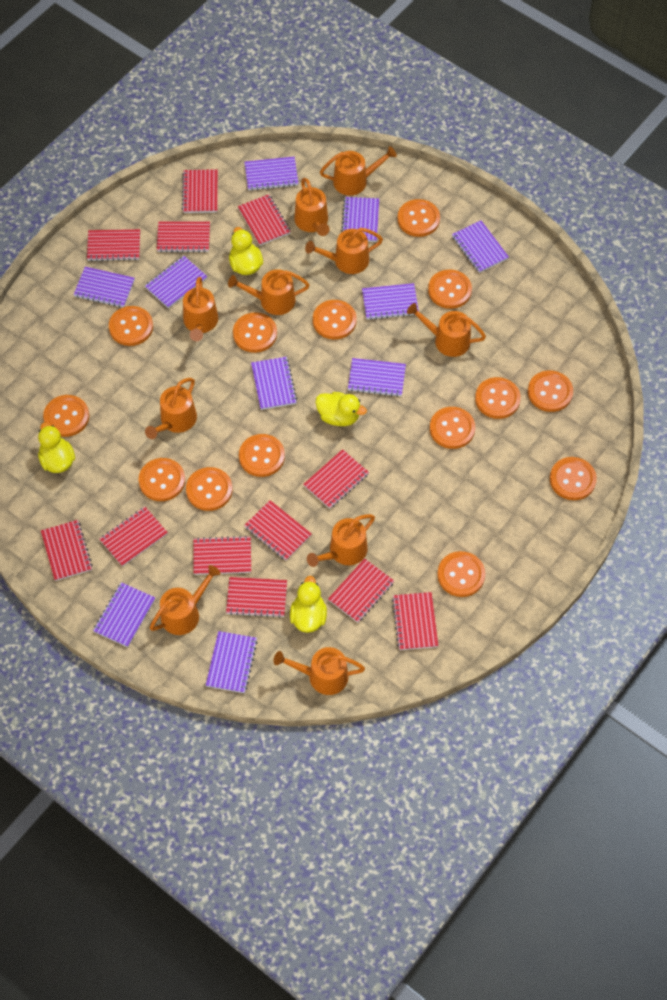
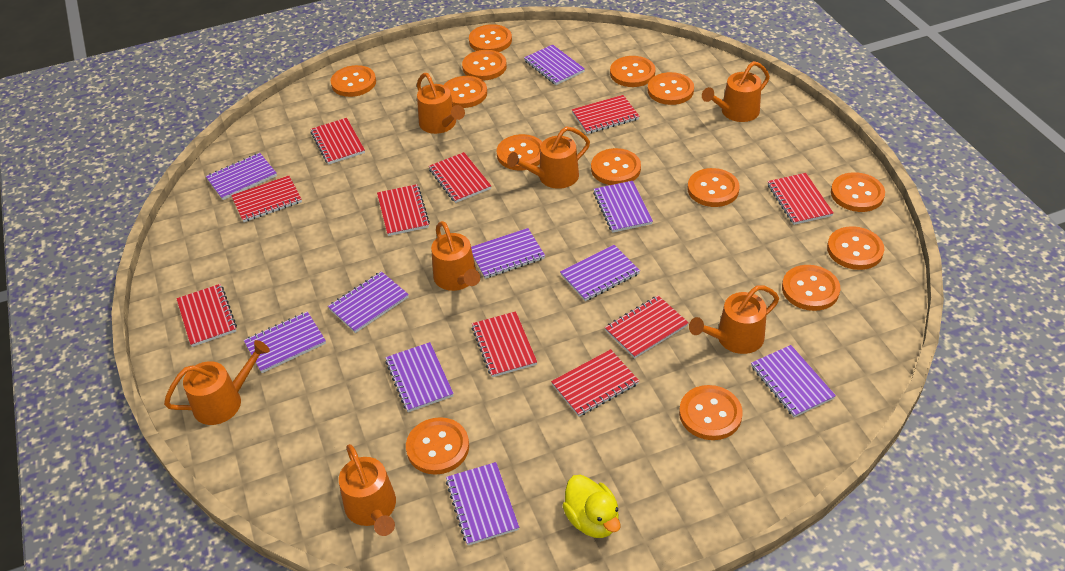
orange watering can: 10 -> 7
red notebook: 12 -> 10
yellow duck: 4 -> 1

